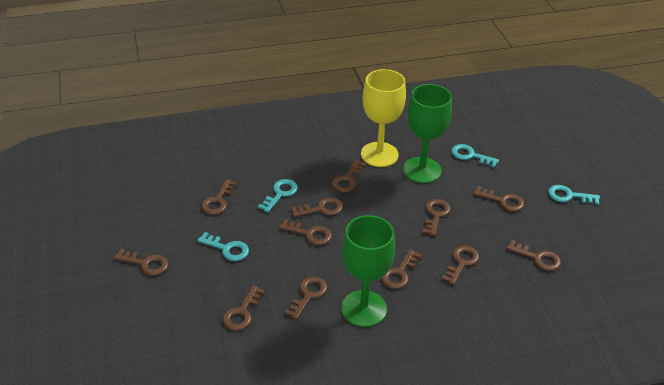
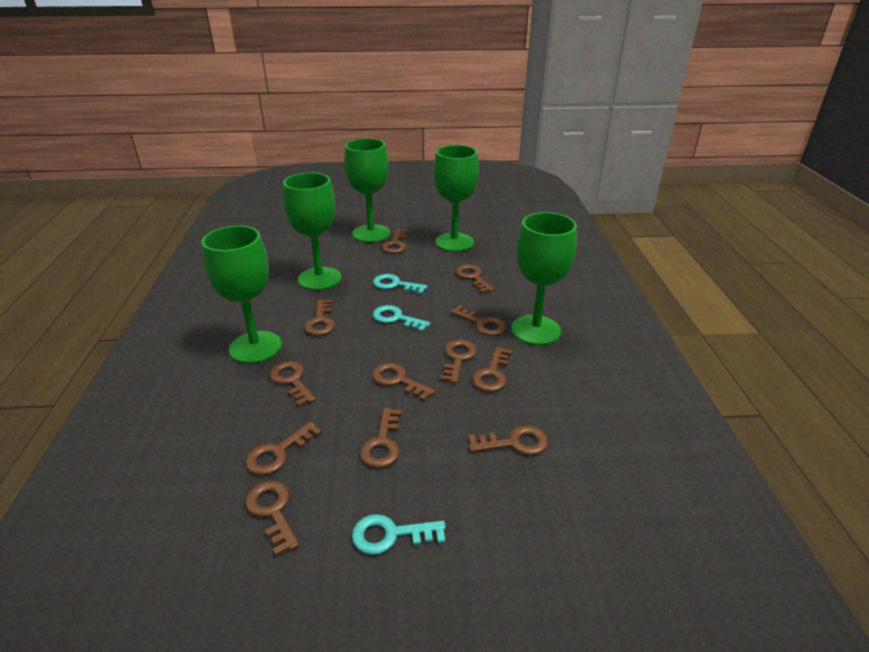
green goblet: 2 -> 5
turquoise key: 4 -> 3
yellow goblet: 1 -> 0

